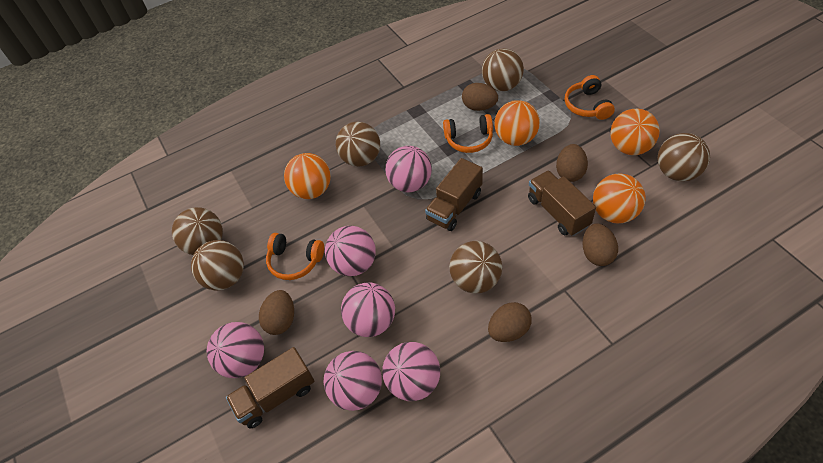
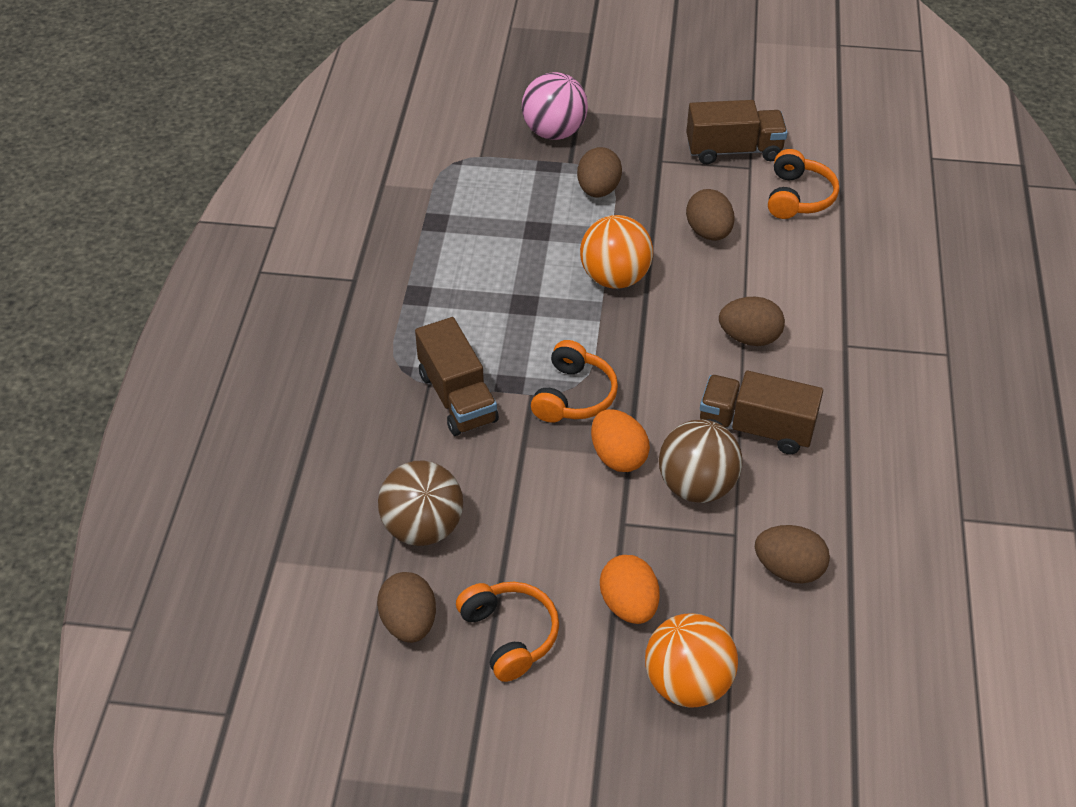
brown ball: 6 -> 2
orange ball: 4 -> 2
orange egg: 0 -> 2
pink ball: 6 -> 1

